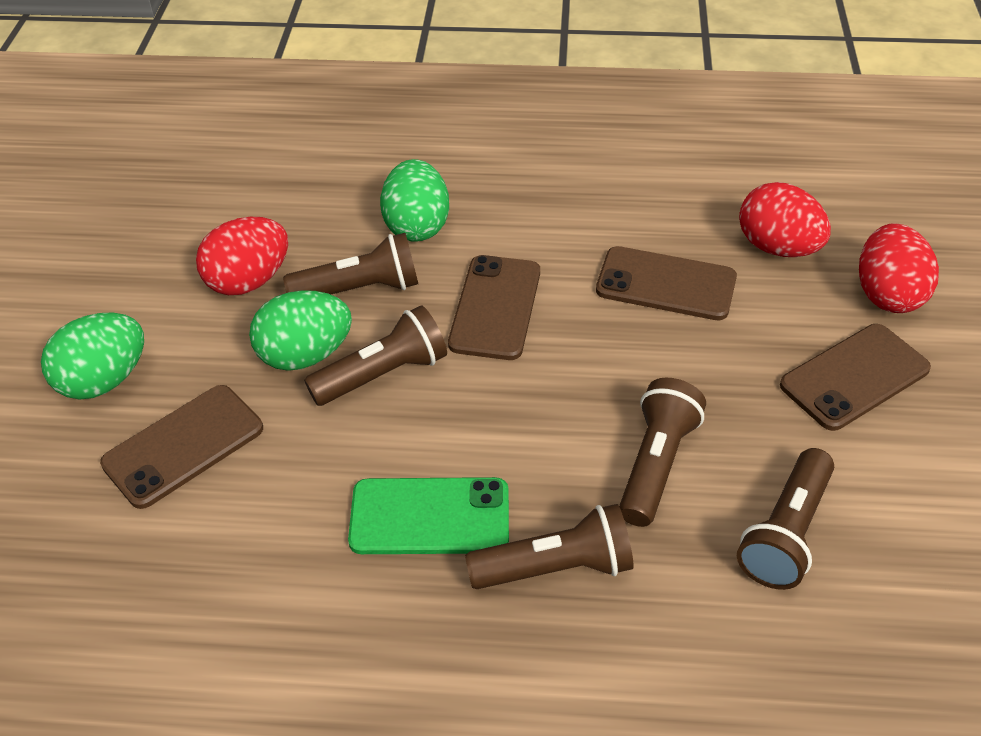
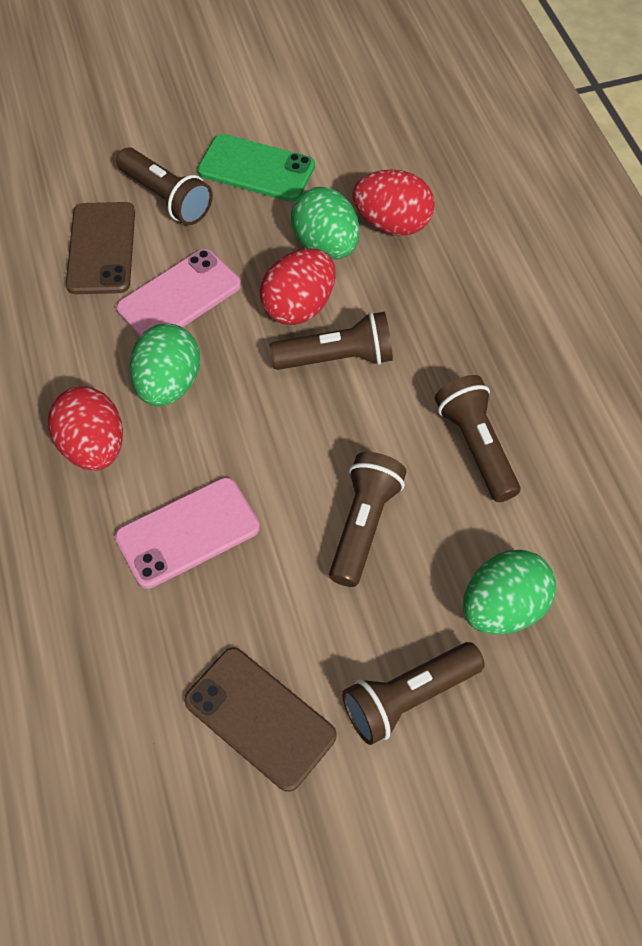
brown phone: 4 -> 2
pink phone: 0 -> 2

